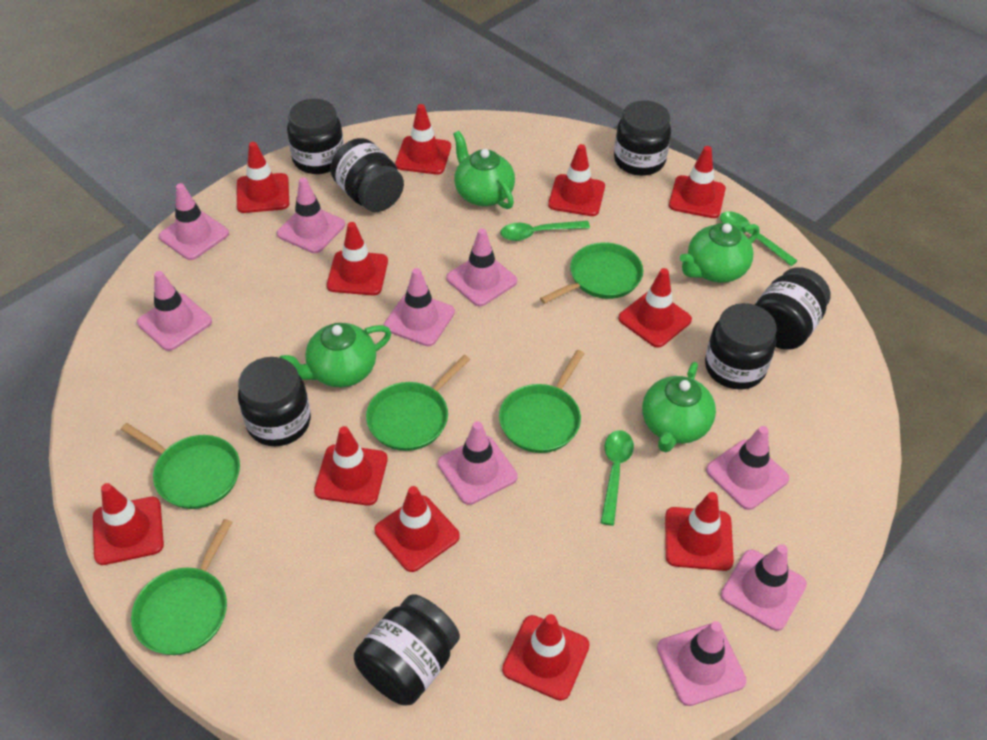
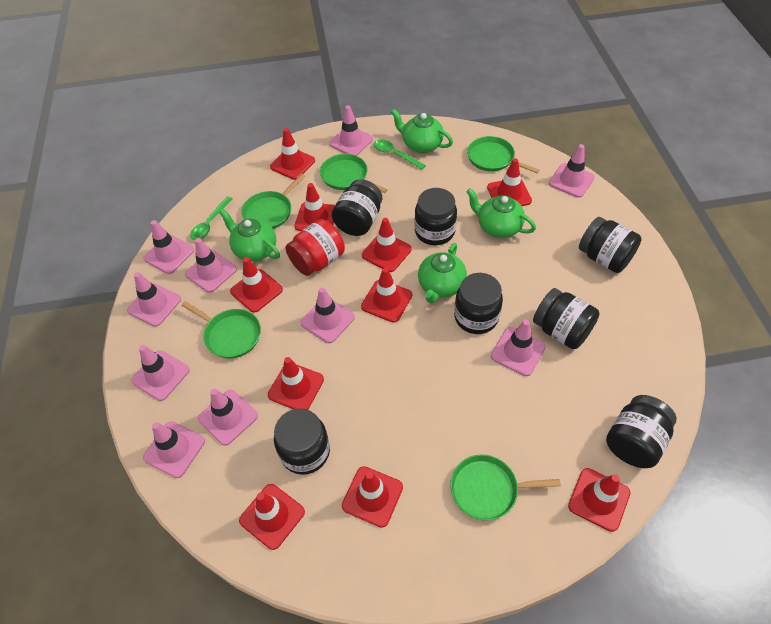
green spoon: 3 -> 2
pink traffic cone: 9 -> 10
red jar: 0 -> 1
red traffic cone: 11 -> 10

